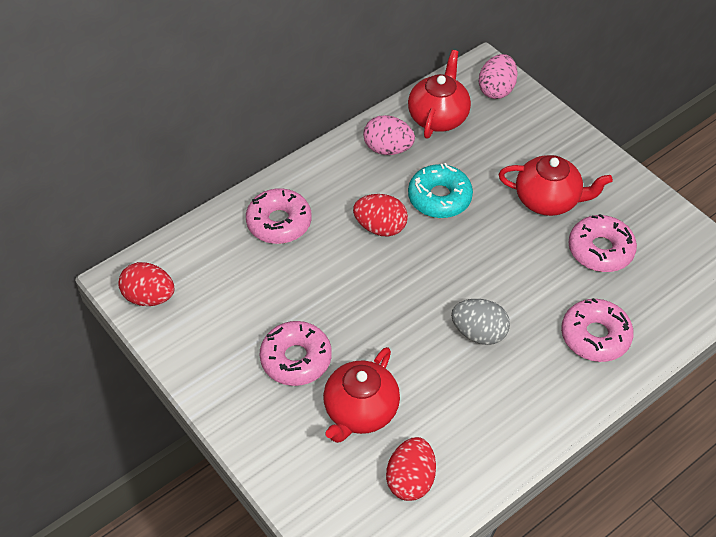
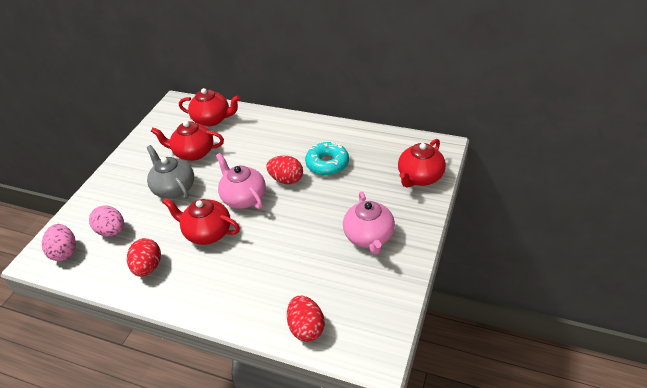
grey egg: 1 -> 0
grey teapot: 0 -> 1
pink donut: 4 -> 0
pink teapot: 0 -> 2
red teapot: 3 -> 4

